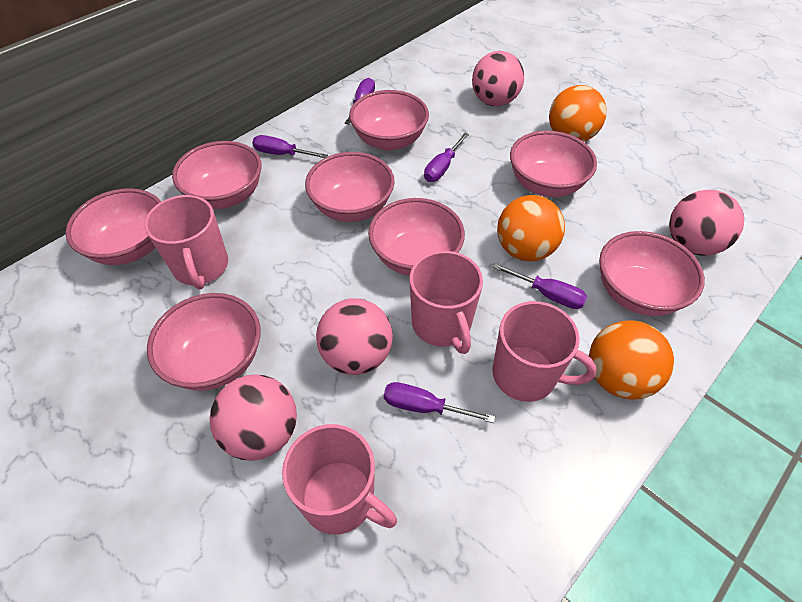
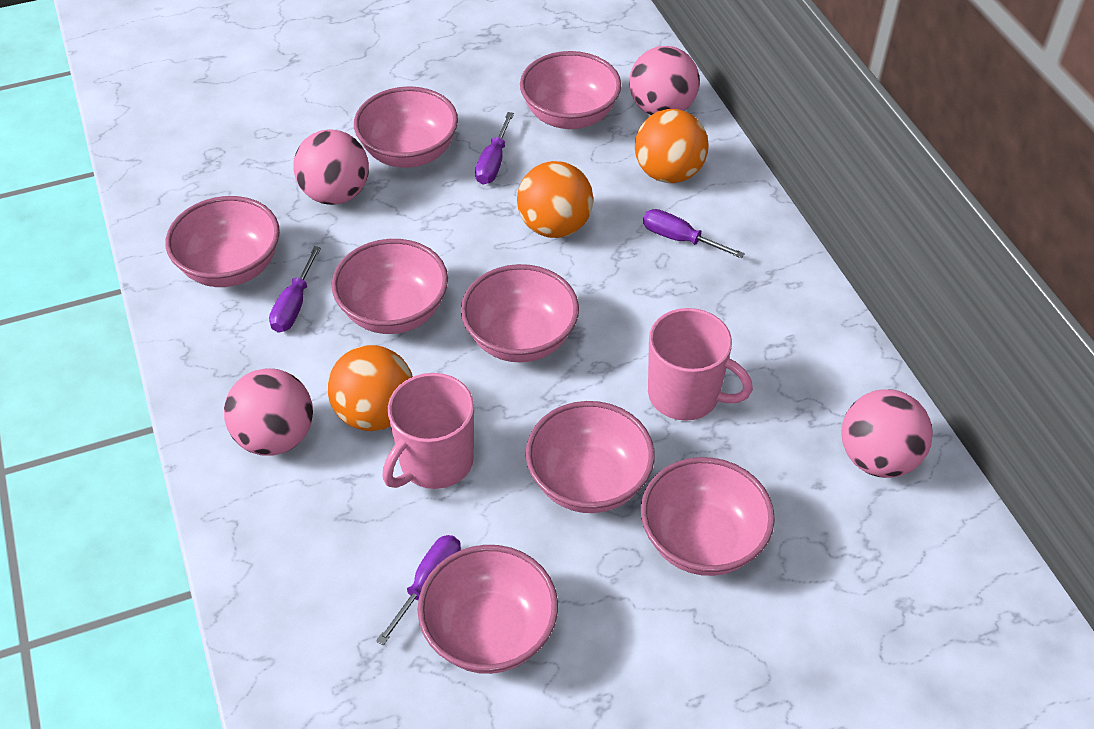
pink mug: 4 -> 2
purple screwdriver: 5 -> 4

